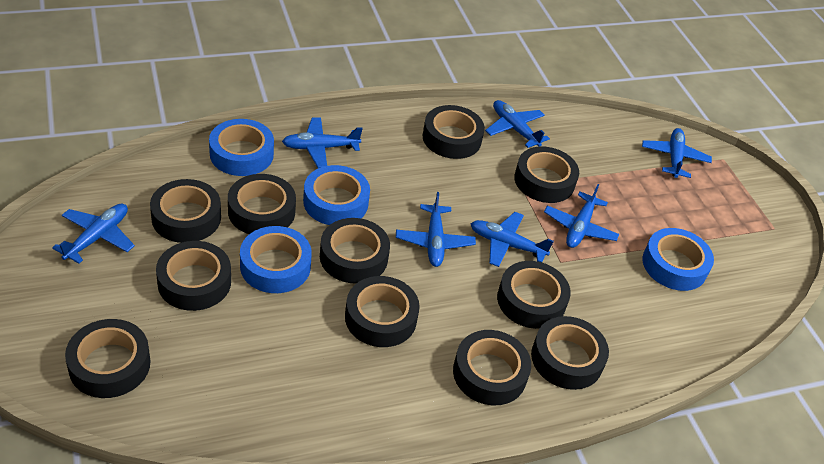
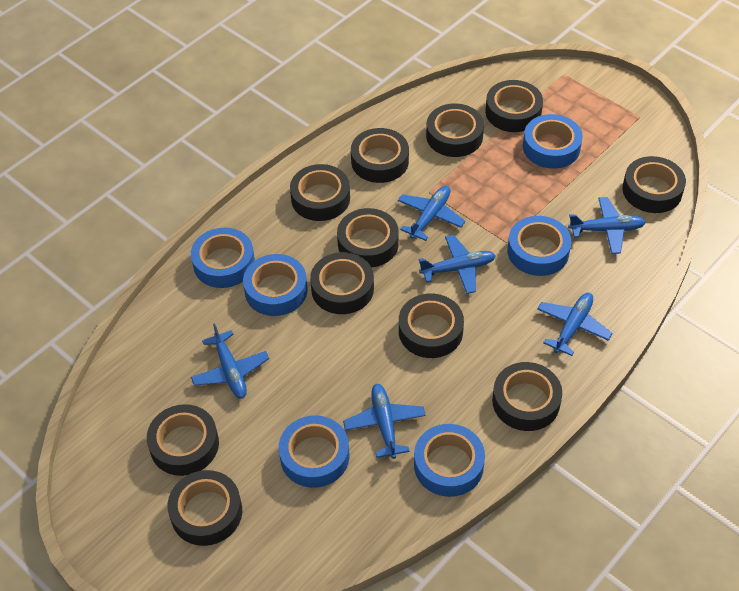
blue plane: 7 -> 6
blue tape: 4 -> 6

